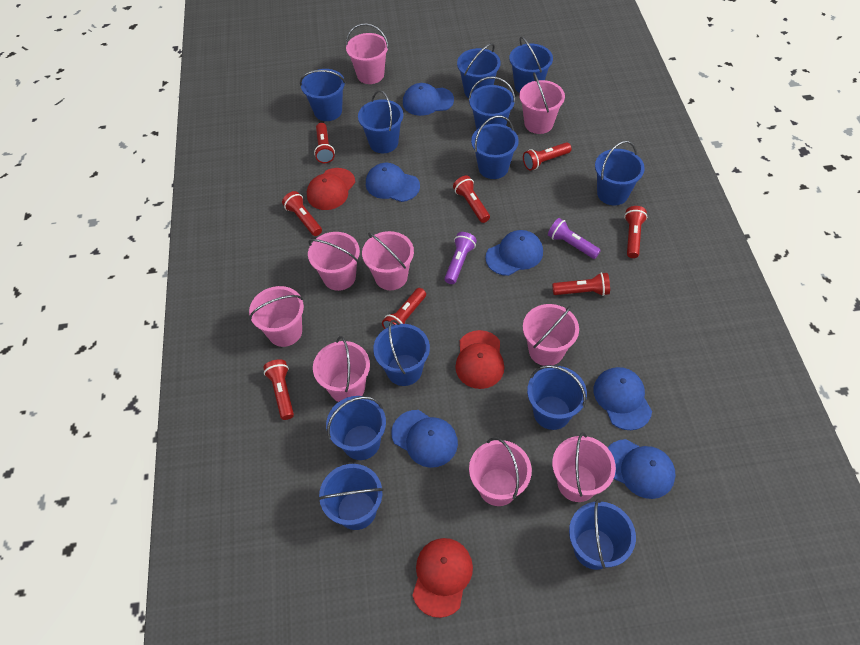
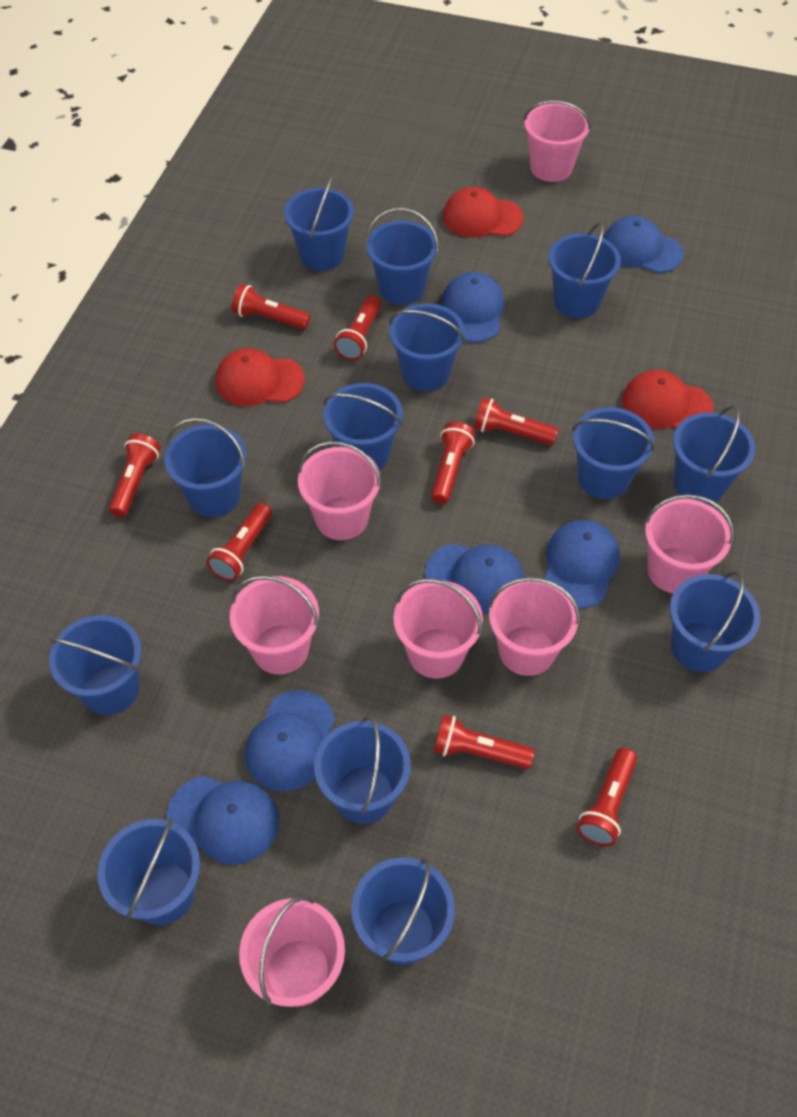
blue bucket: 12 -> 13
pink bucket: 9 -> 7
purple flashlight: 2 -> 0

